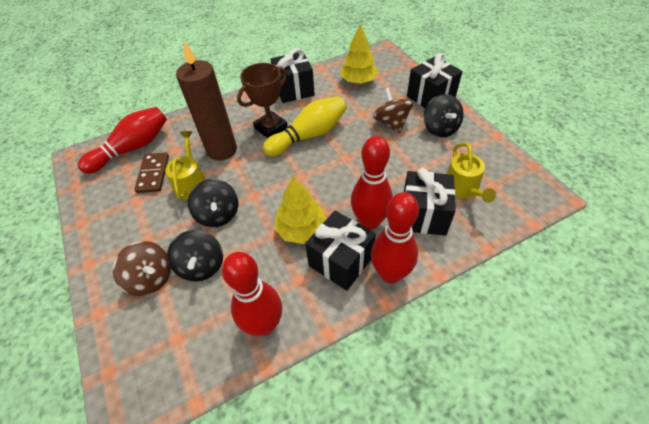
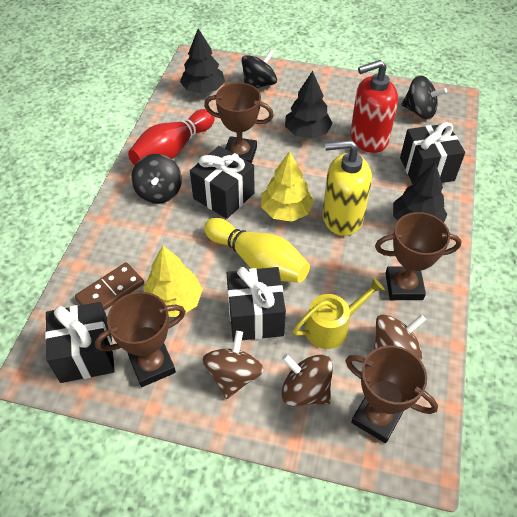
black tree: 0 -> 3
brown candle: 1 -> 0
brown spinning top: 2 -> 3
brown trophy: 1 -> 4
red bowling pin: 4 -> 1
red soap dispenser: 0 -> 1
yellow soap dispenser: 0 -> 1
yellow watering can: 2 -> 1

